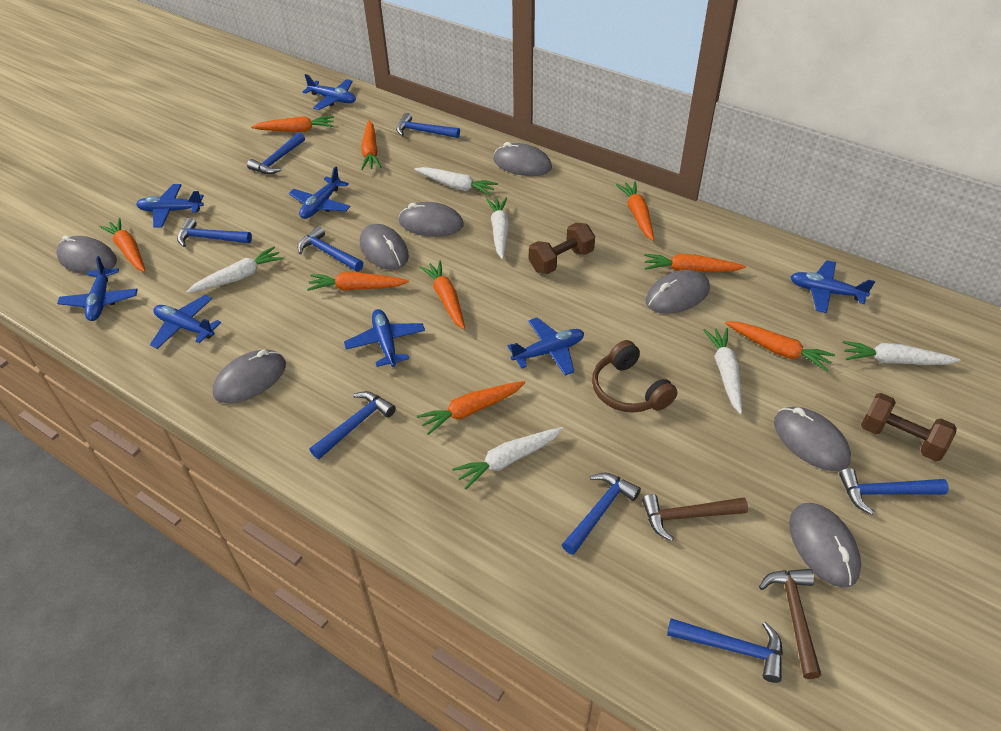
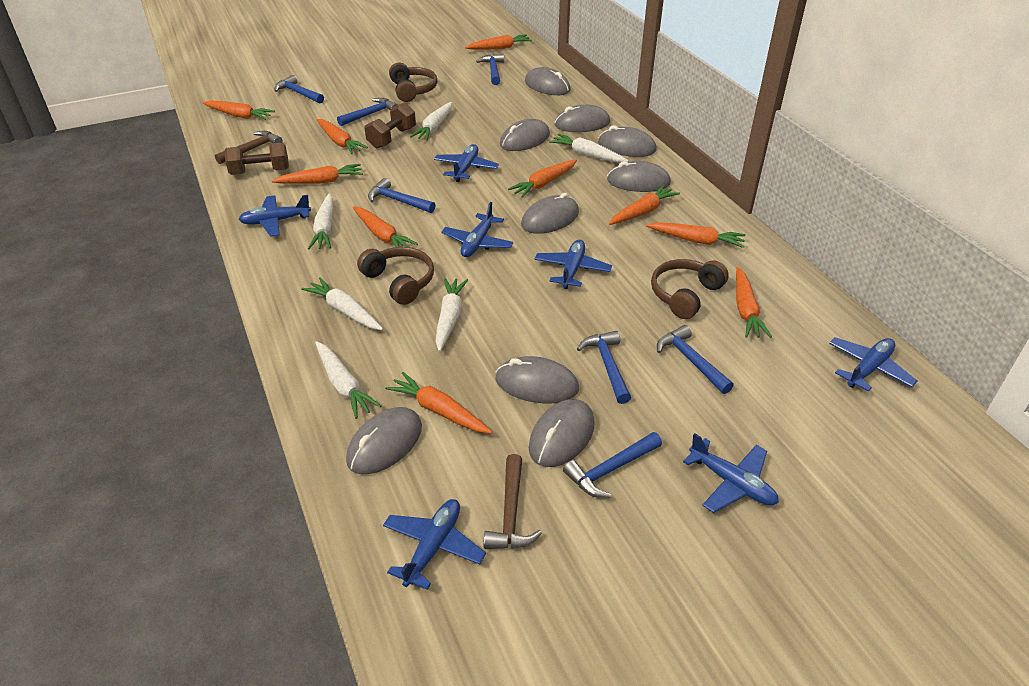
blue hammer: 8 -> 7
blue plane: 8 -> 7
brown headphones: 1 -> 3
grey mouse: 8 -> 9
orange carrot: 9 -> 10

